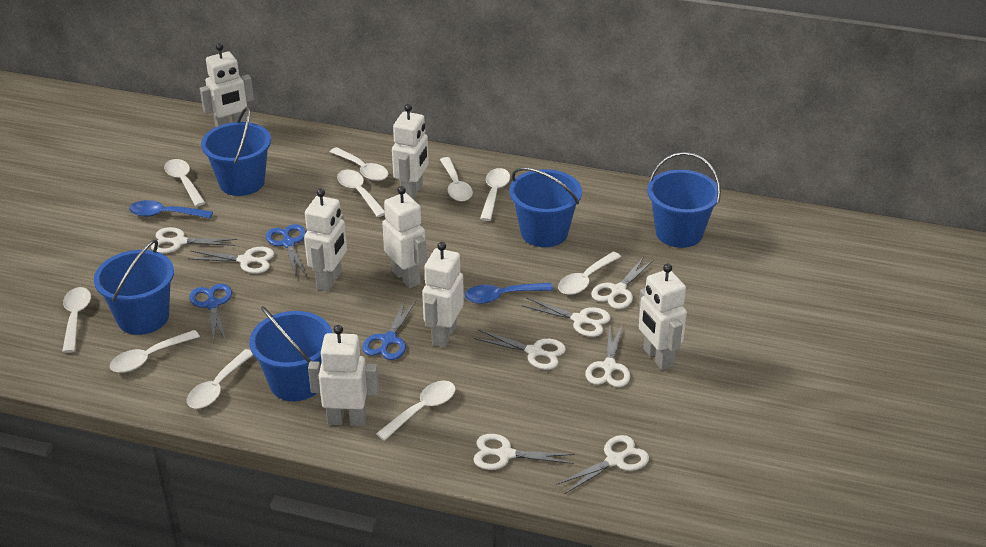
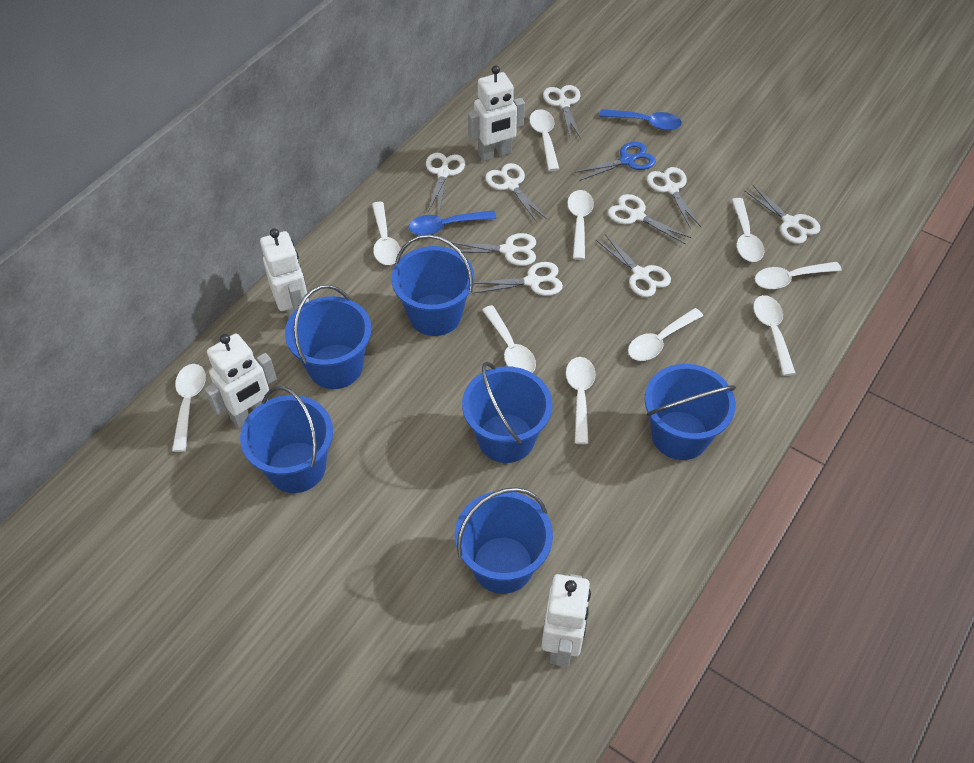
blue bucket: 5 -> 6
blue scissors: 3 -> 1
white robot: 7 -> 4
white scissors: 8 -> 9

